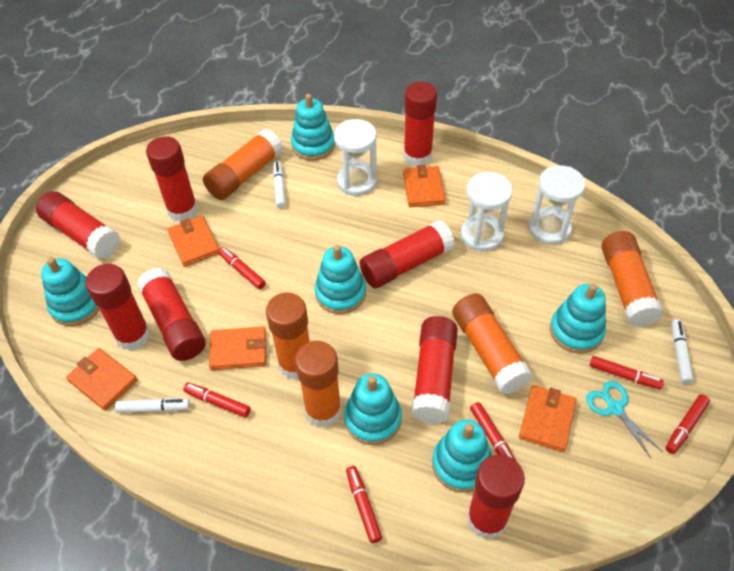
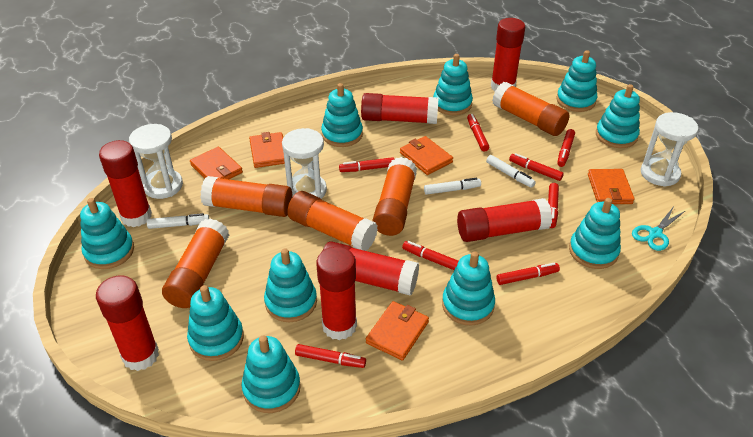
red glue stick: 8 -> 7
red marker: 6 -> 8
turquoise stacking toy: 6 -> 10

